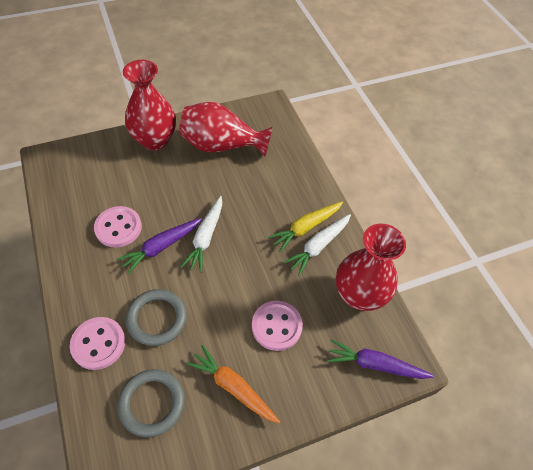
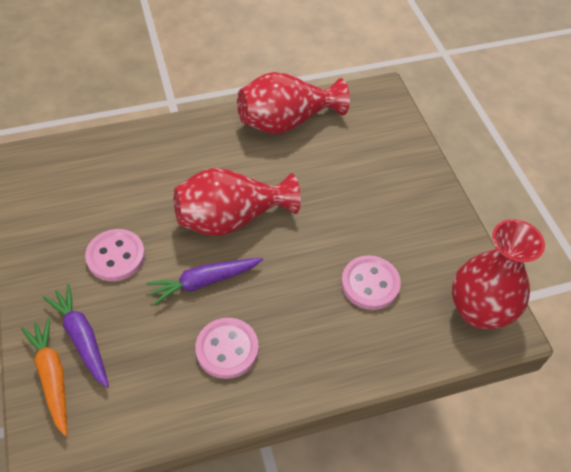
grey ring: 2 -> 0
white carrot: 2 -> 0
yellow carrot: 1 -> 0

